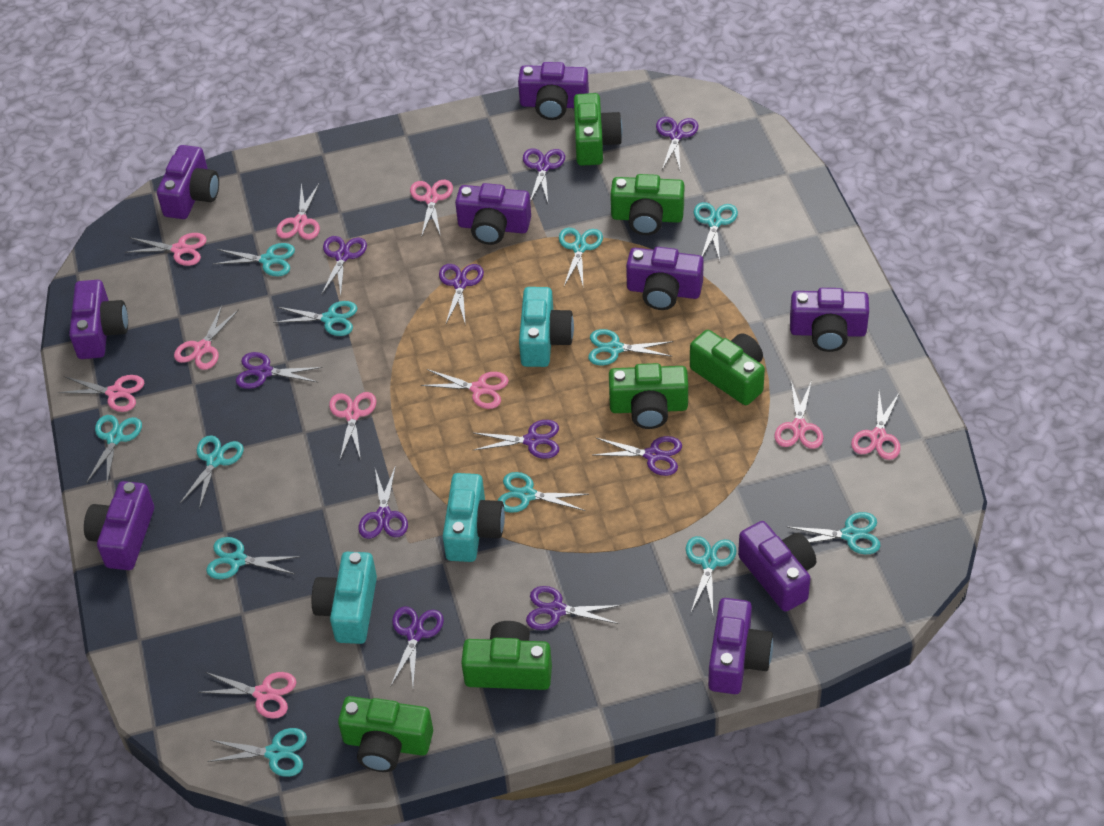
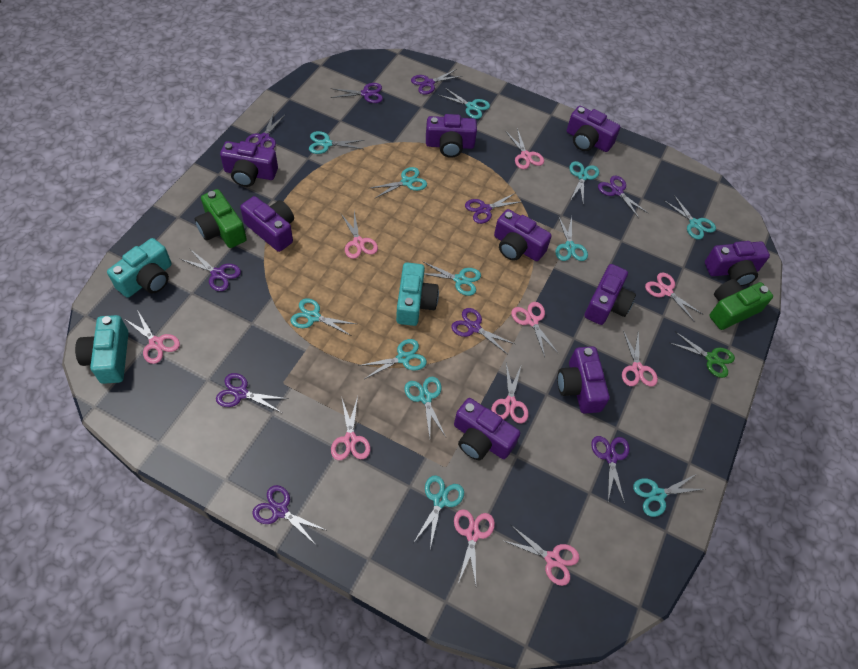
green camera: 6 -> 2
green scissors: 0 -> 1

